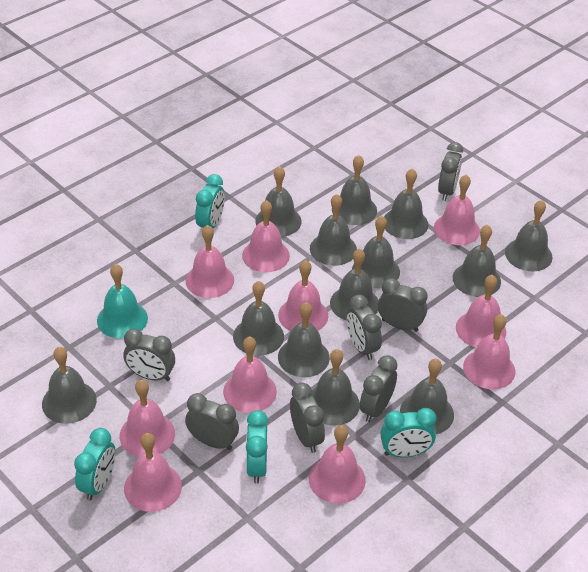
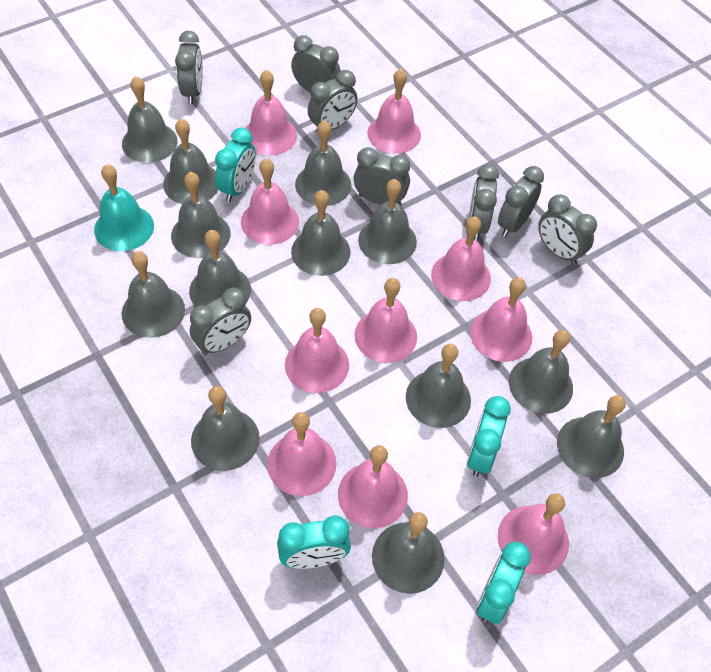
grey clock: 7 -> 8

